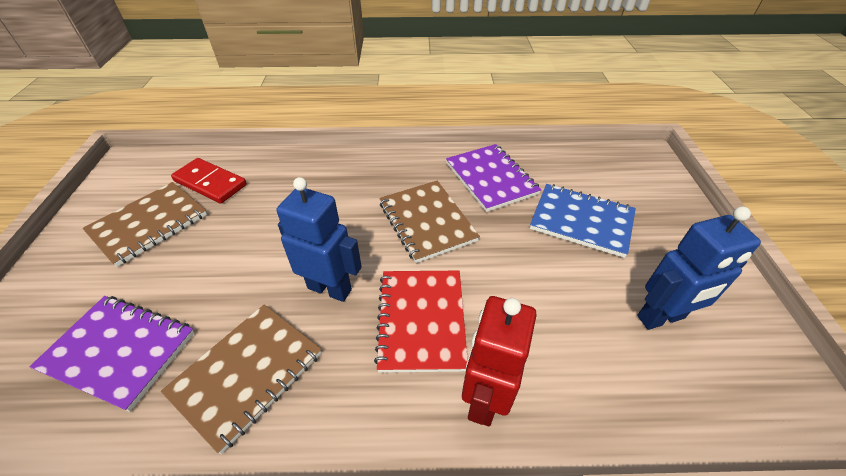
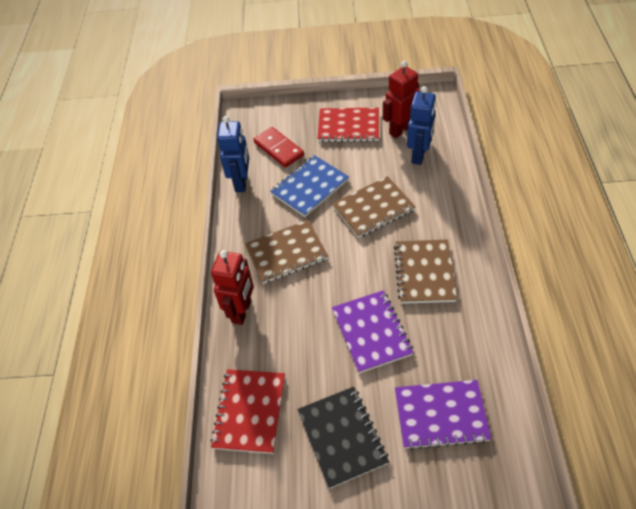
black notebook: 0 -> 1
red notebook: 1 -> 2
red robot: 1 -> 2

